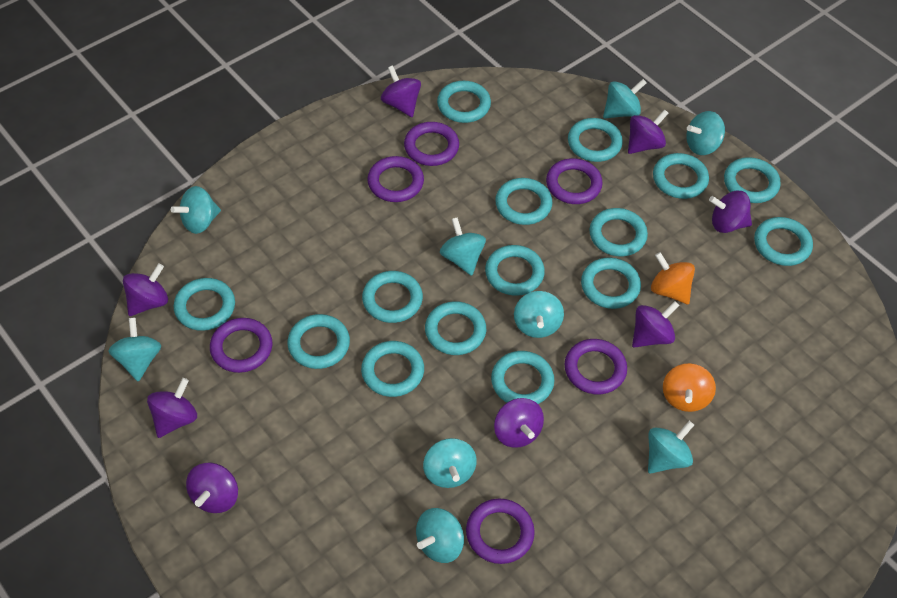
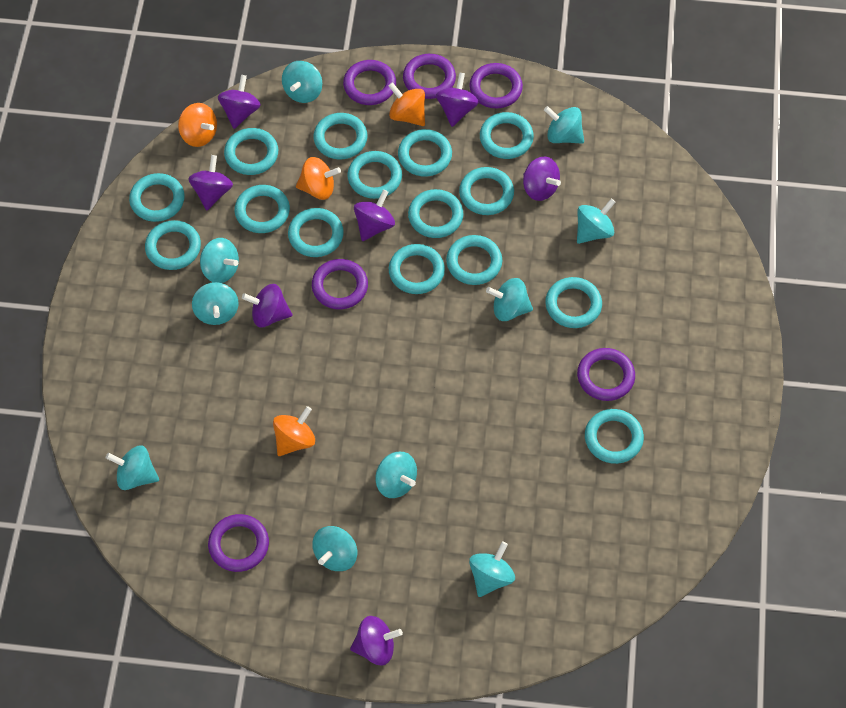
orange spinning top: 2 -> 4
purple spinning top: 8 -> 7
turquoise spinning top: 9 -> 10

